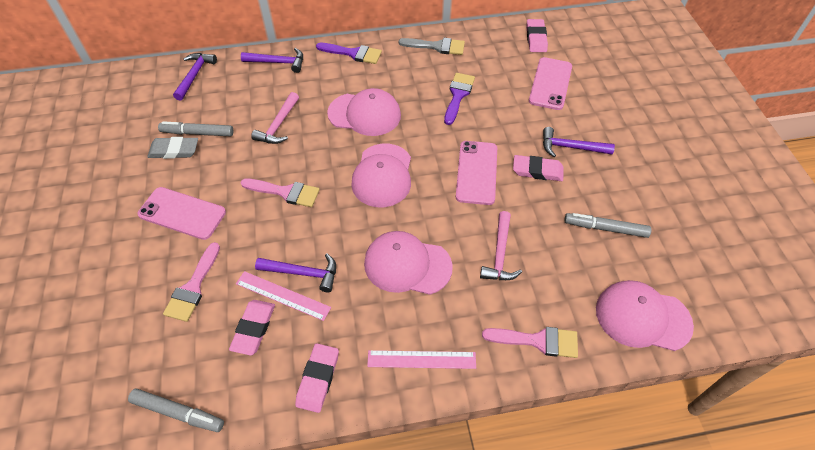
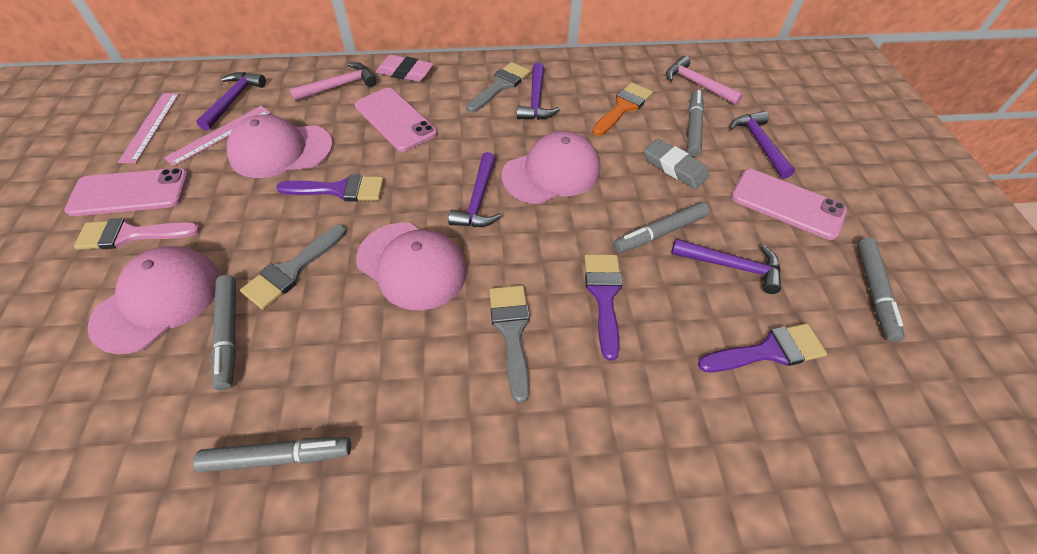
grey brush: 1 -> 3
grey marker: 3 -> 5
orange brush: 0 -> 1
pink brush: 3 -> 1
pink eraser: 4 -> 1
purple brush: 2 -> 3
purple hammer: 4 -> 5

